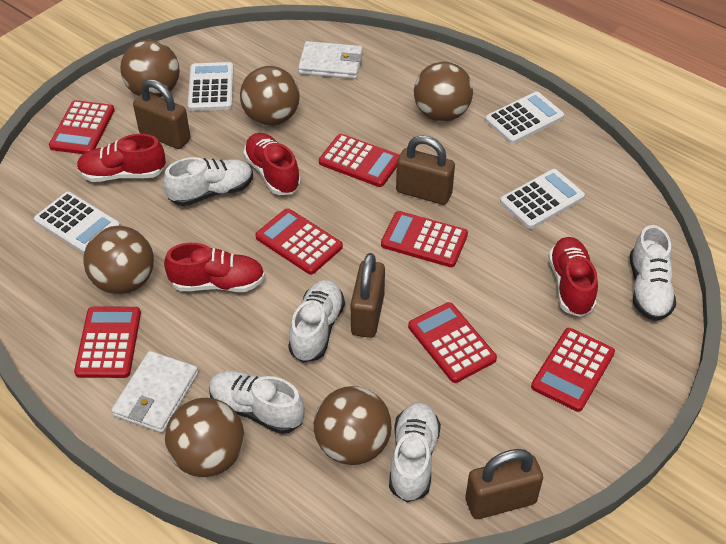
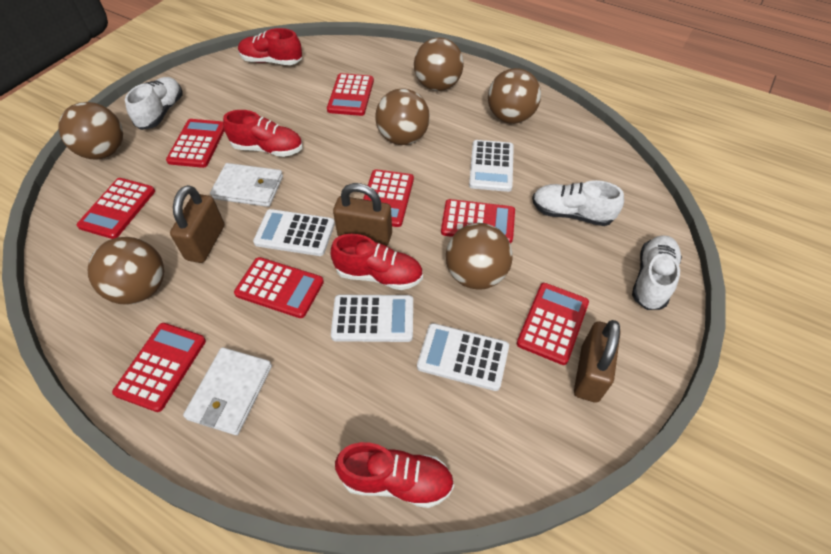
brown padlock: 4 -> 3
red calculator: 7 -> 8
white shoe: 5 -> 3

